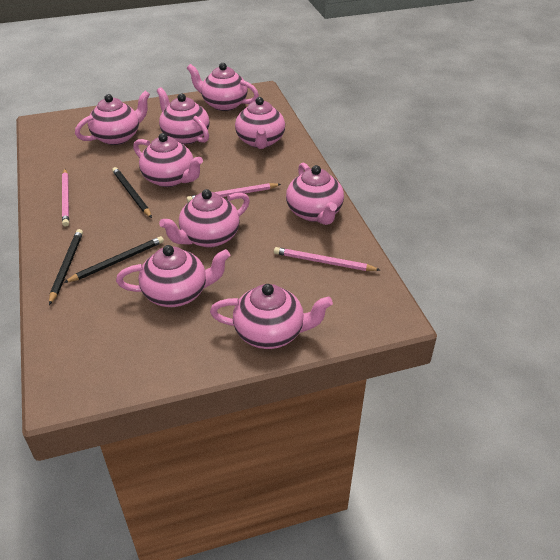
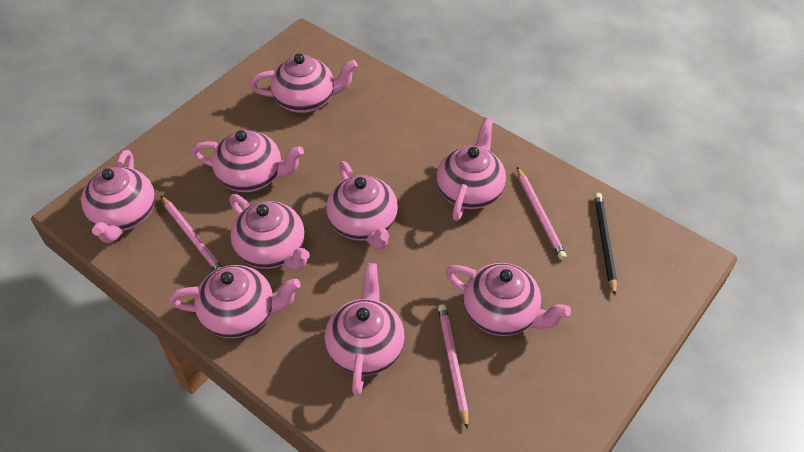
black pencil: 3 -> 1

